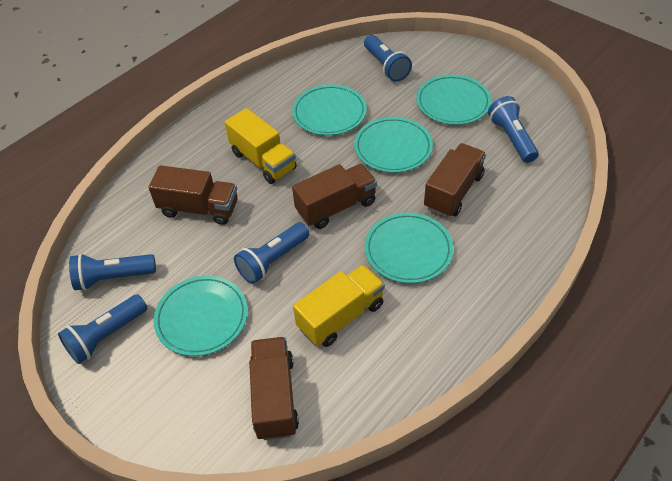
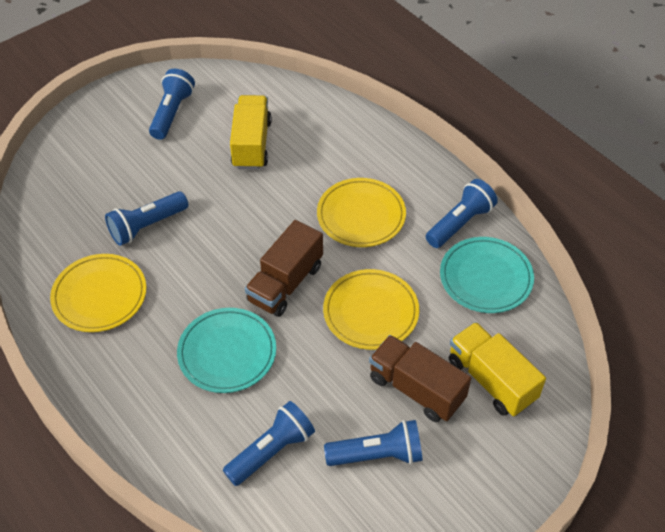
brown truck: 4 -> 2
turquoise plate: 5 -> 2
yellow plate: 0 -> 3

